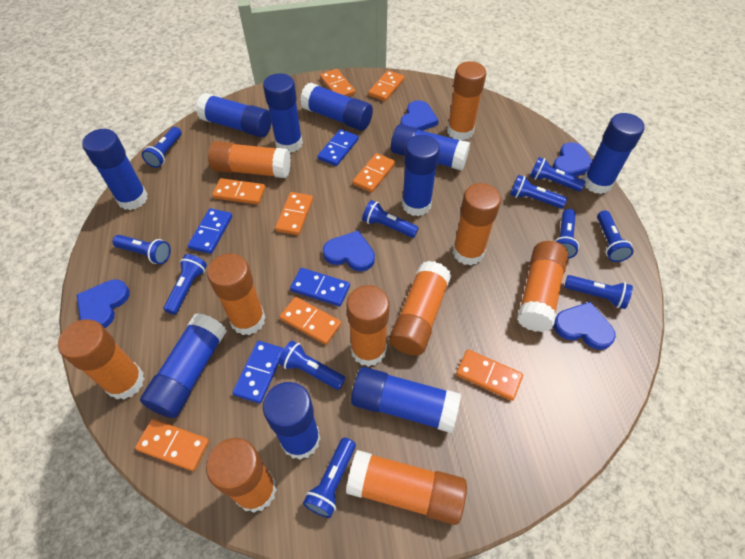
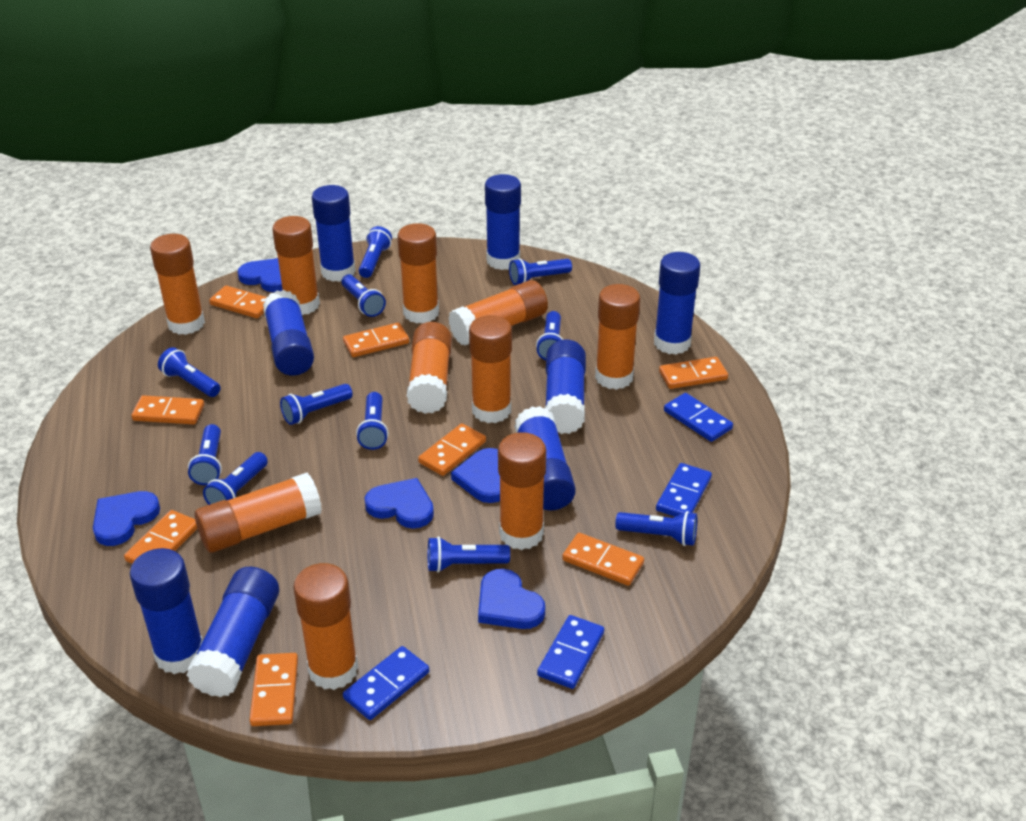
blue glue stick: 10 -> 8

